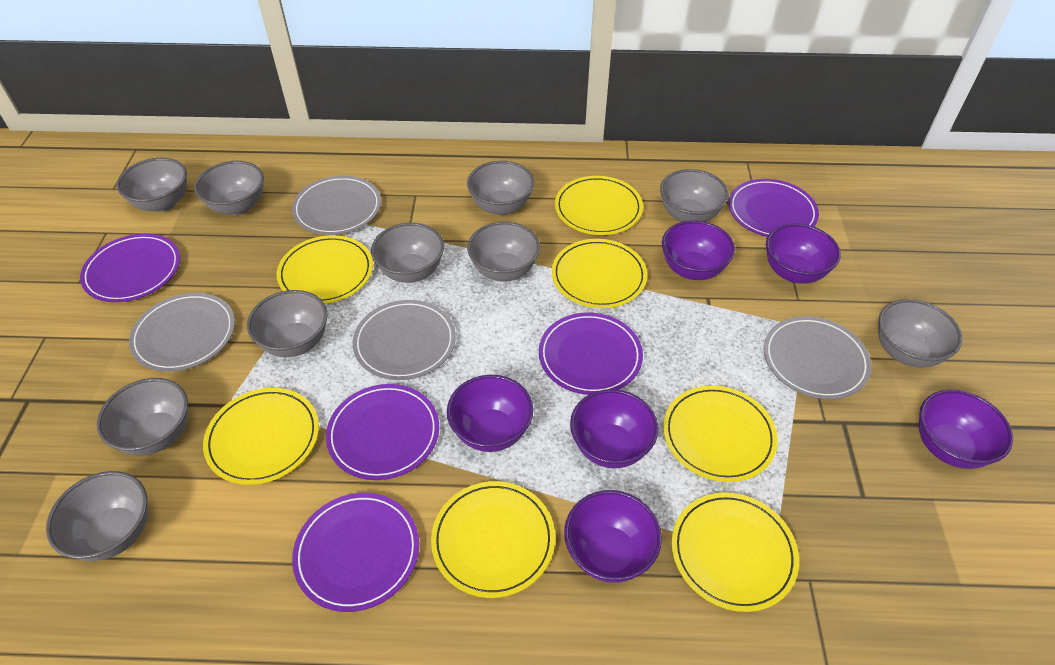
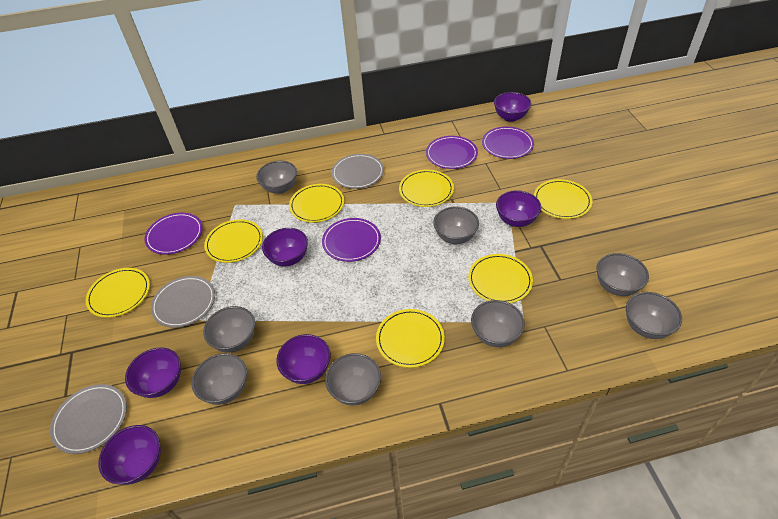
grey bowl: 10 -> 8
grey plate: 4 -> 3
purple plate: 5 -> 4

